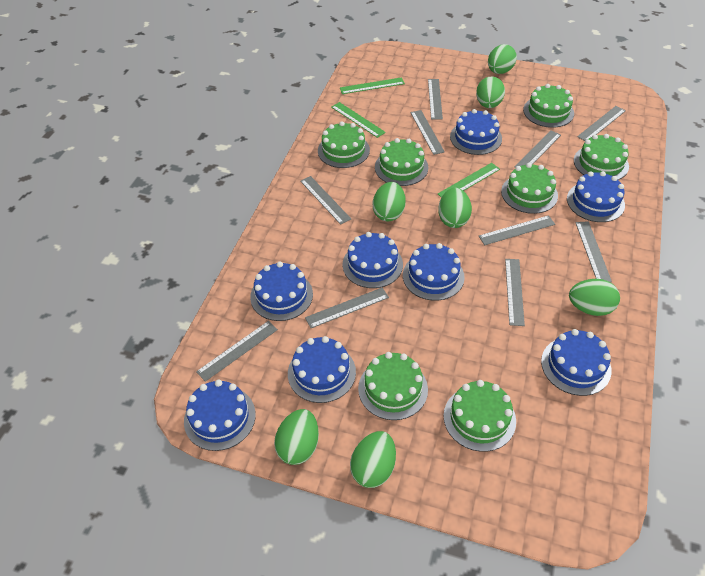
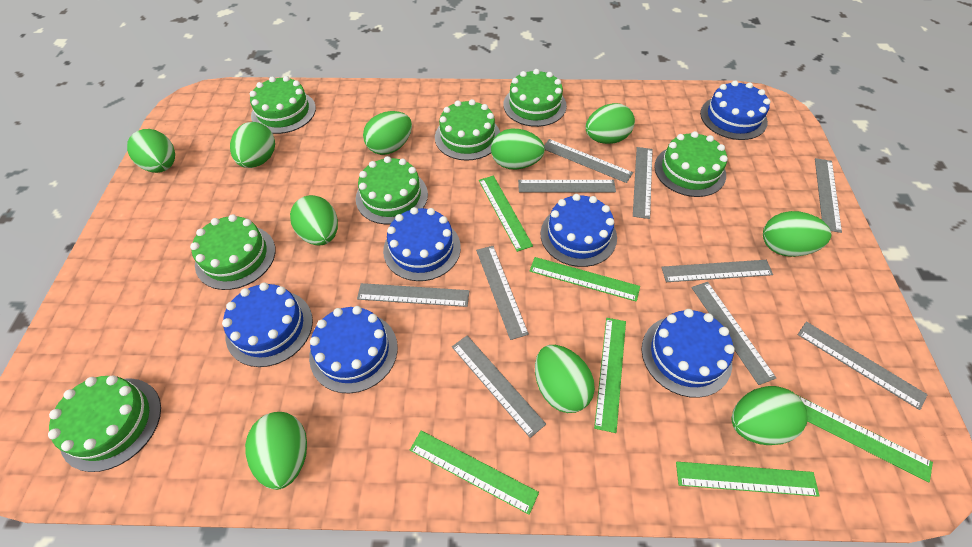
blue cake: 8 -> 6
green egg: 7 -> 10
green ruler: 3 -> 6

